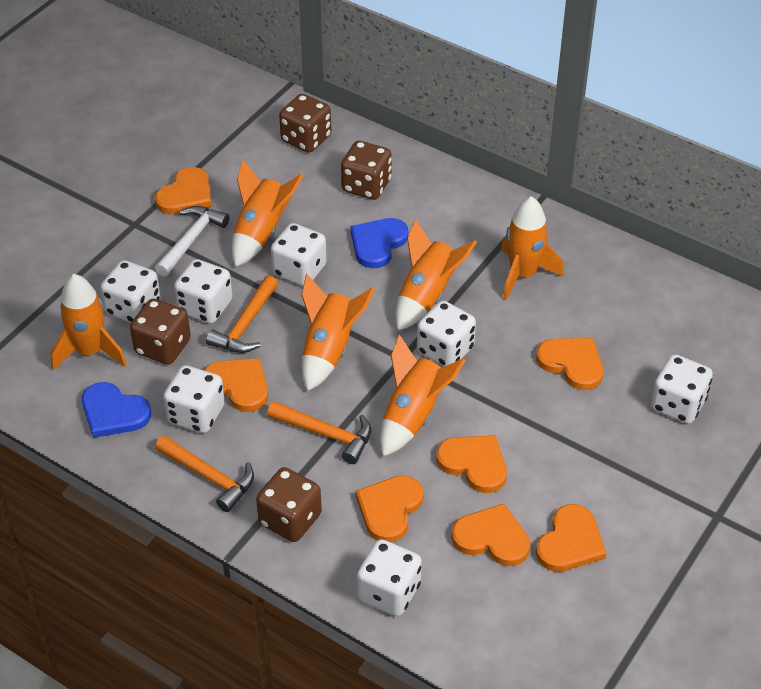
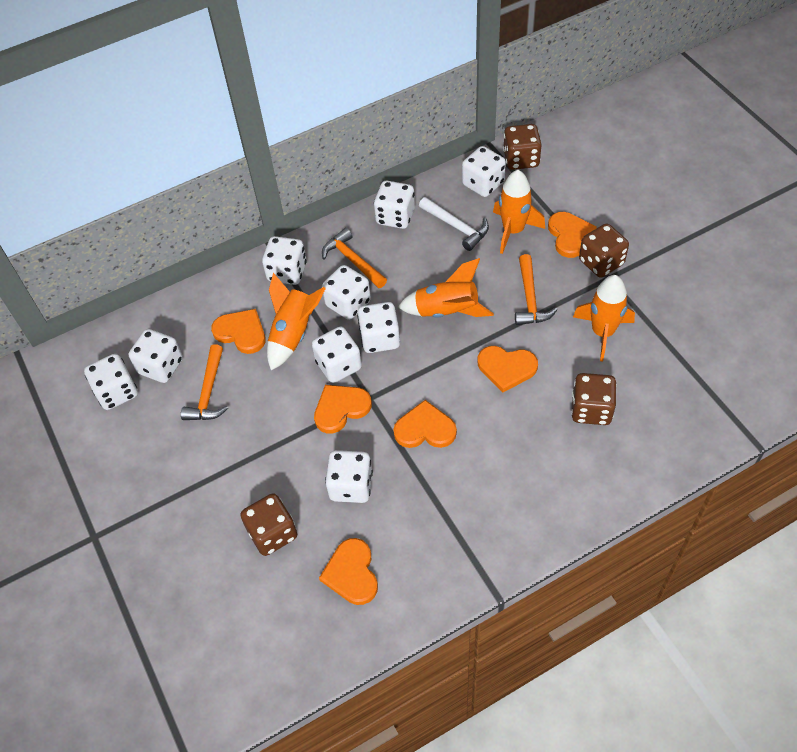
blue heart: 2 -> 0
orange heart: 7 -> 6
orange rocket: 6 -> 4
white dice: 7 -> 9

